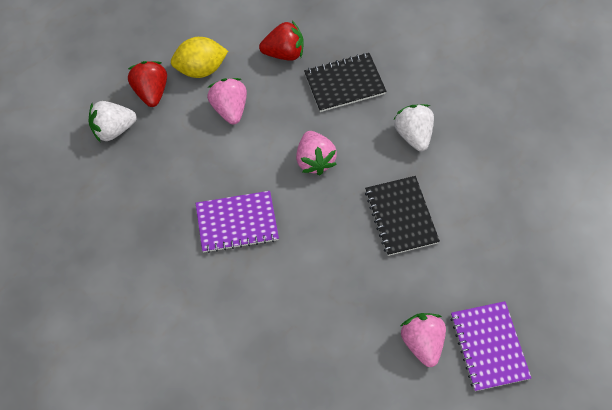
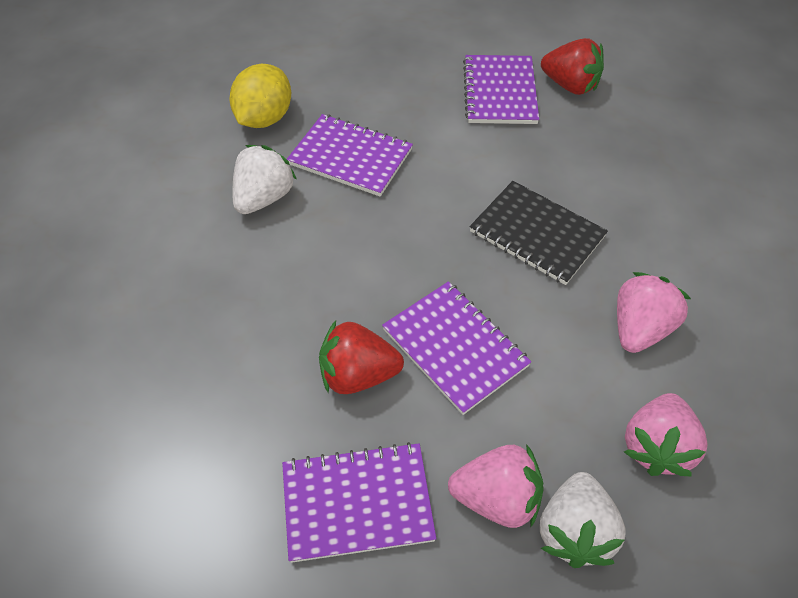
black notebook: 2 -> 1
purple notebook: 2 -> 4

